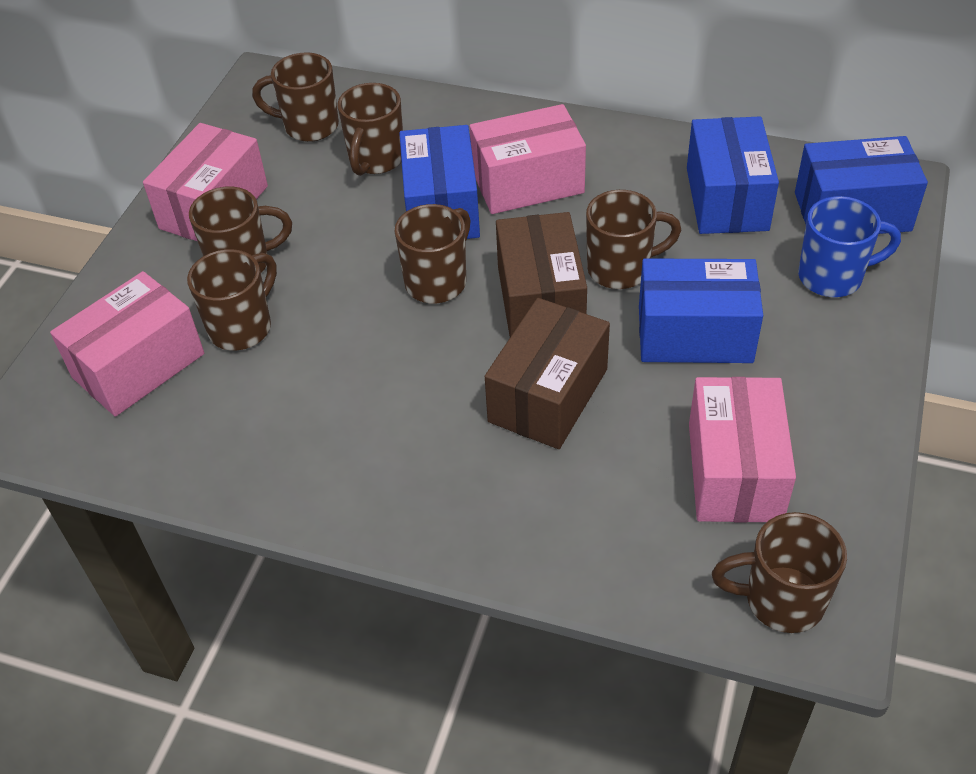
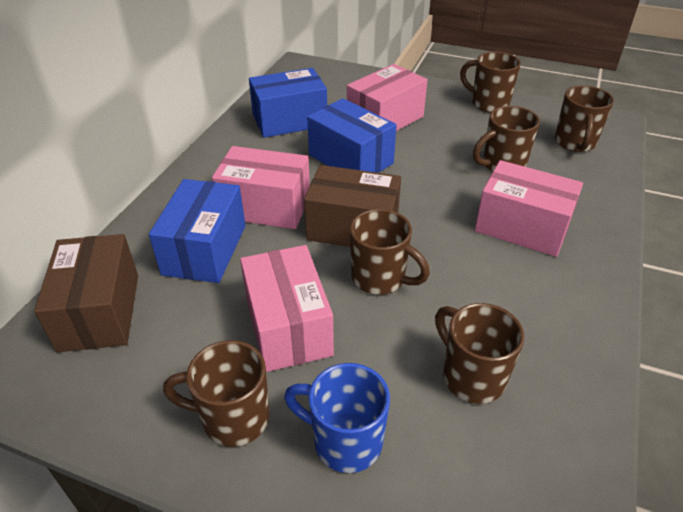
blue box: 4 -> 3
brown mug: 7 -> 6

